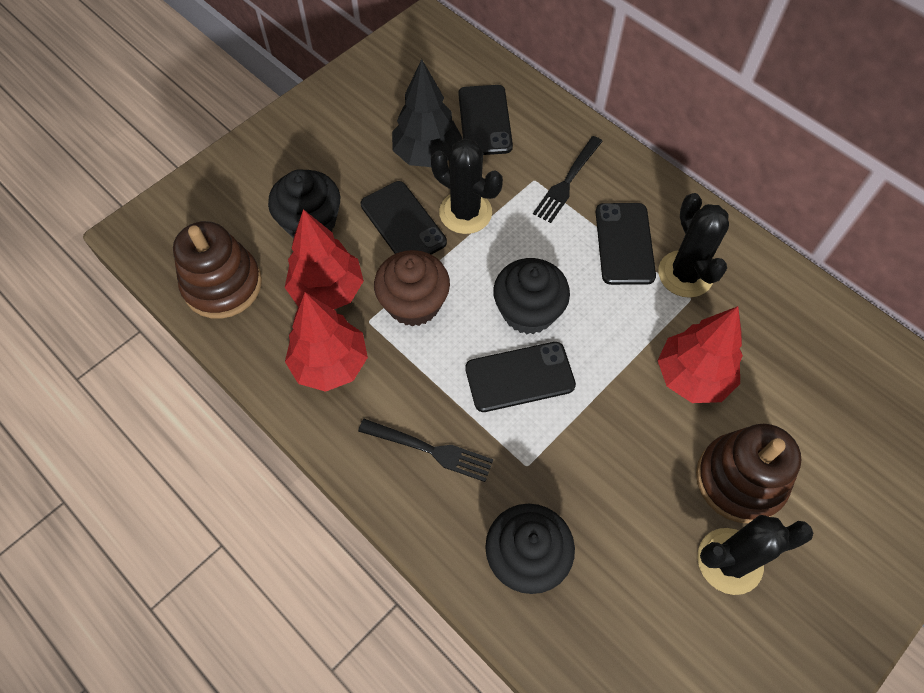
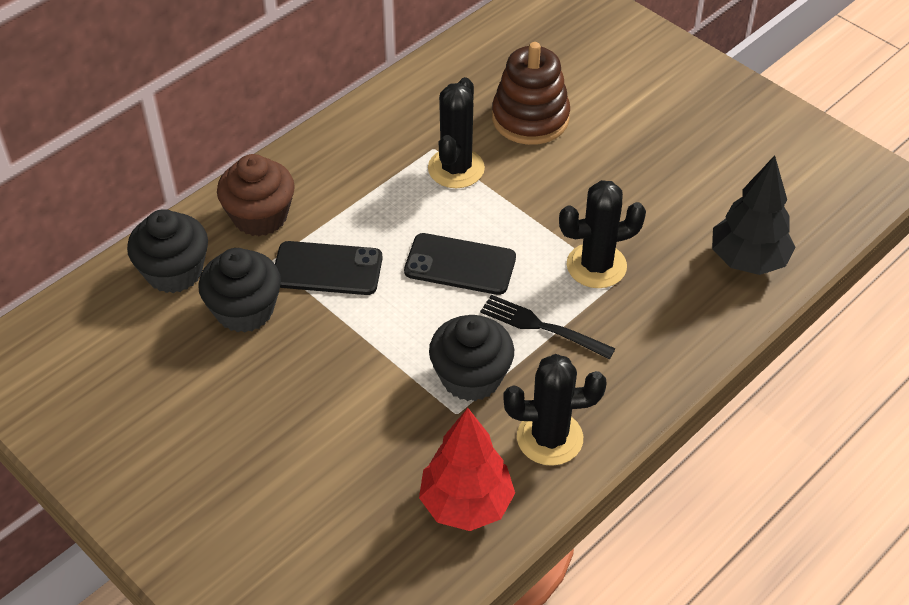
black fork: 2 -> 1
black phone: 4 -> 2
brown stacking toy: 2 -> 1
red tree: 3 -> 1

